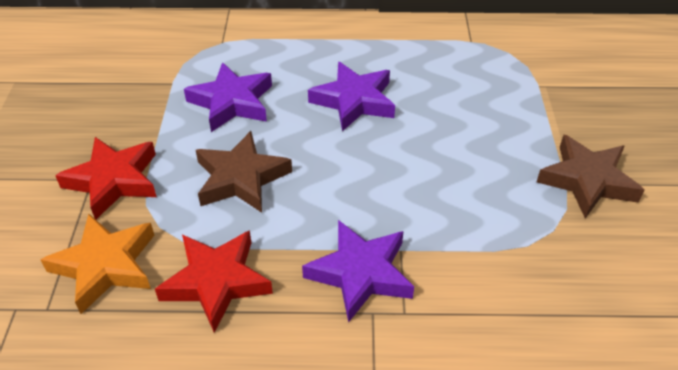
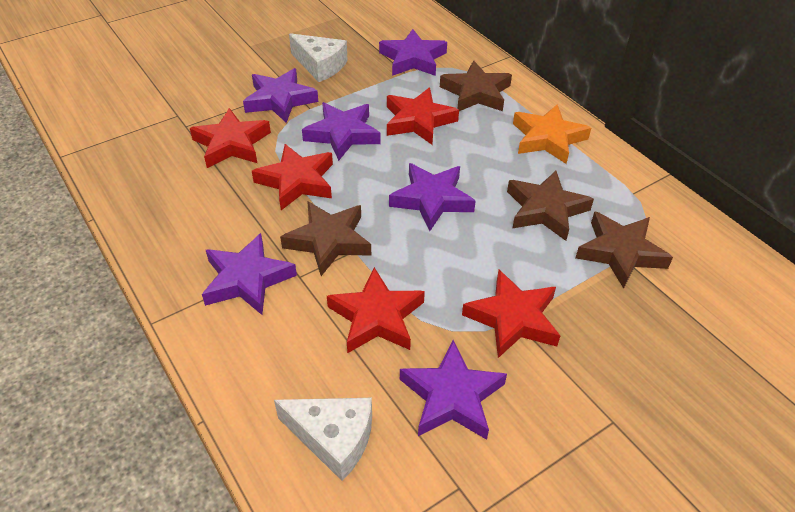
brown star: 2 -> 4
purple star: 3 -> 6
red star: 2 -> 5
white cheese: 0 -> 2

